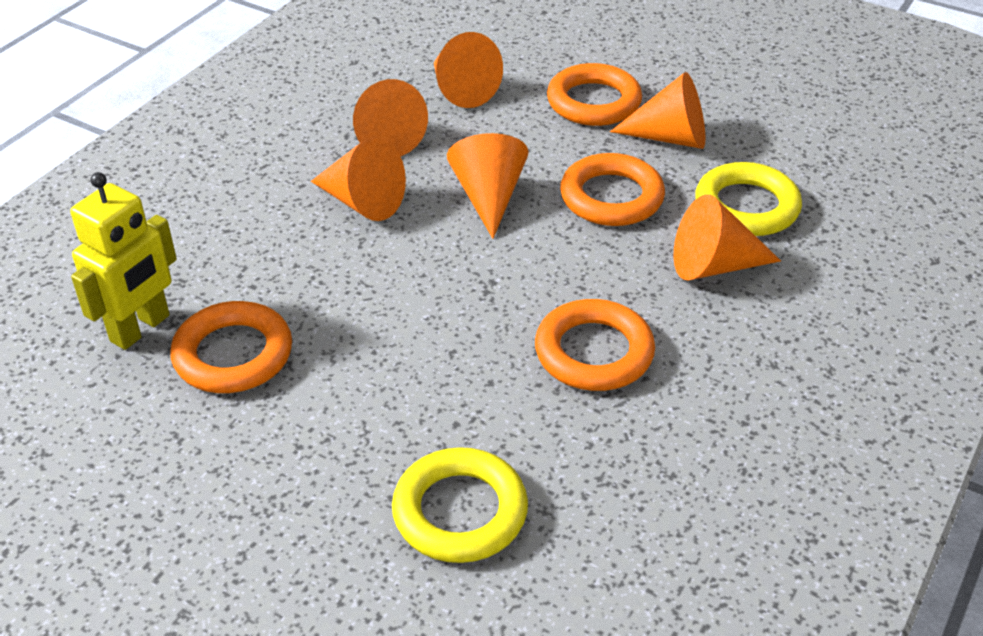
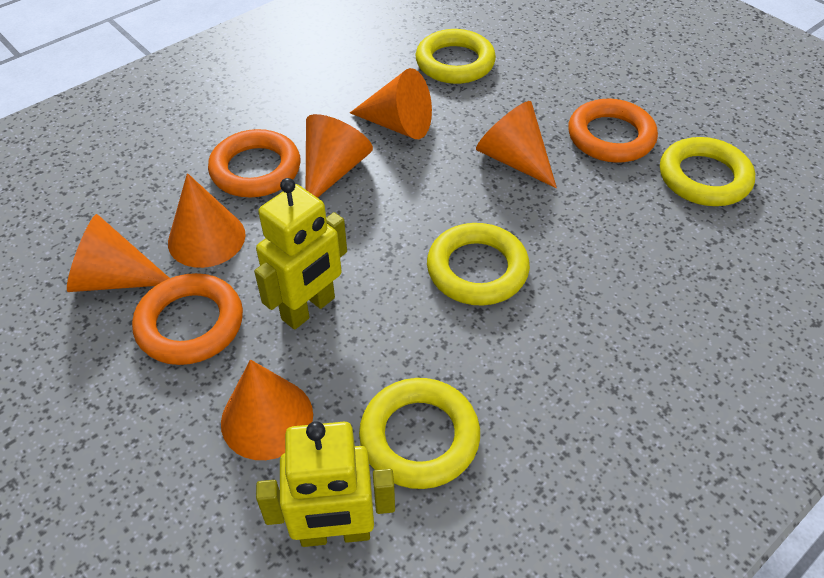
orange ring: 4 -> 3
yellow ring: 2 -> 4
yellow robot: 1 -> 2

